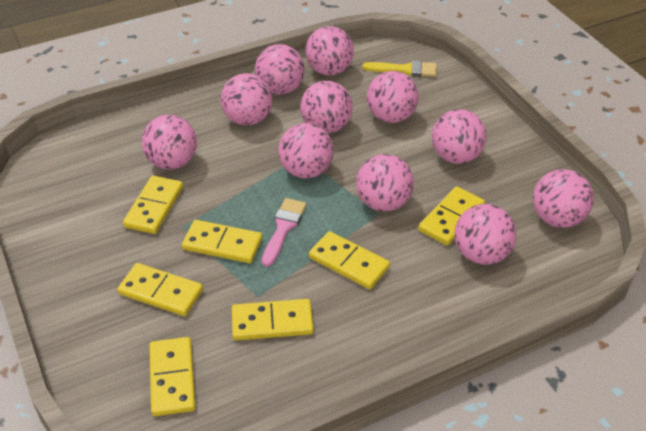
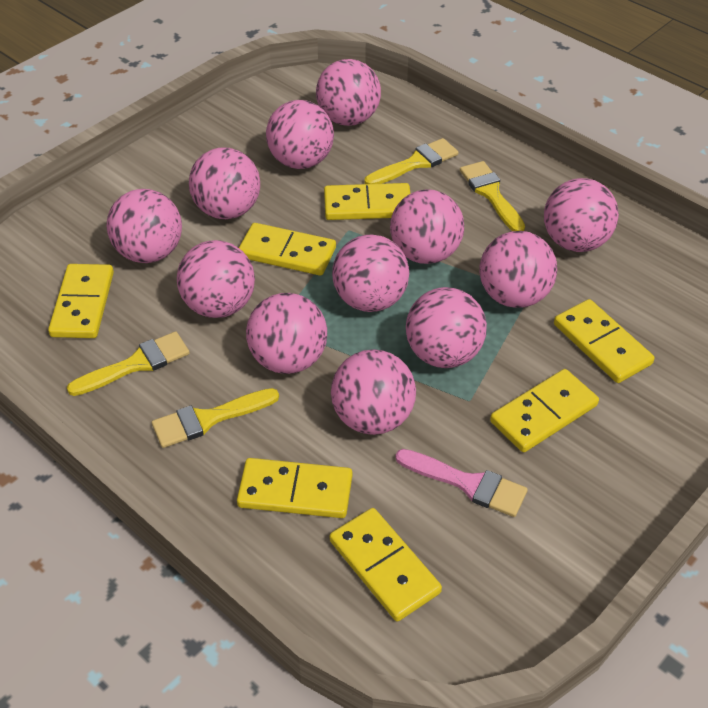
pink ball: 11 -> 12
yellow brush: 1 -> 4

